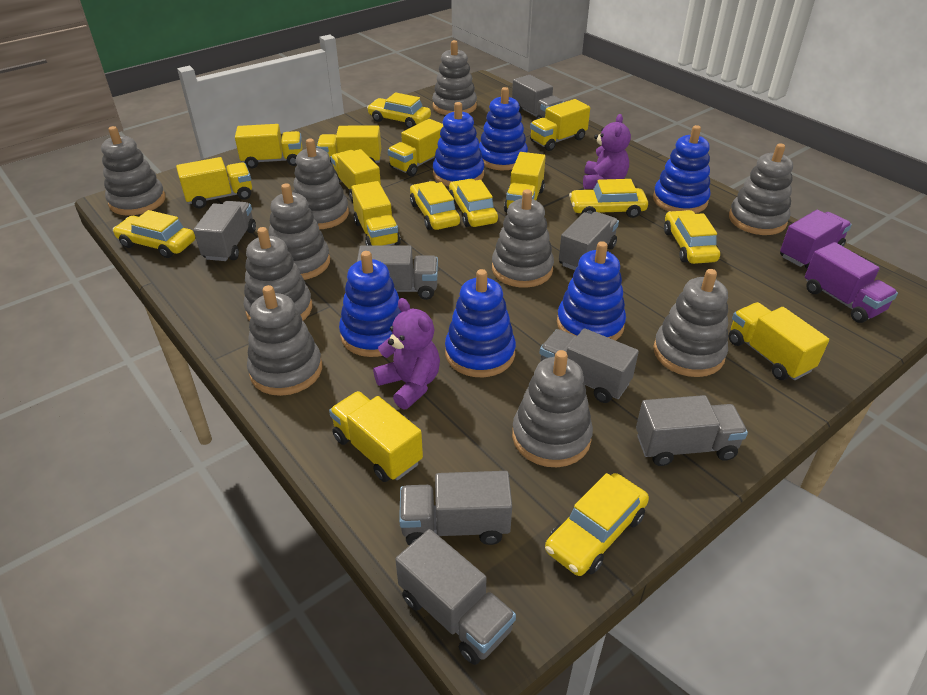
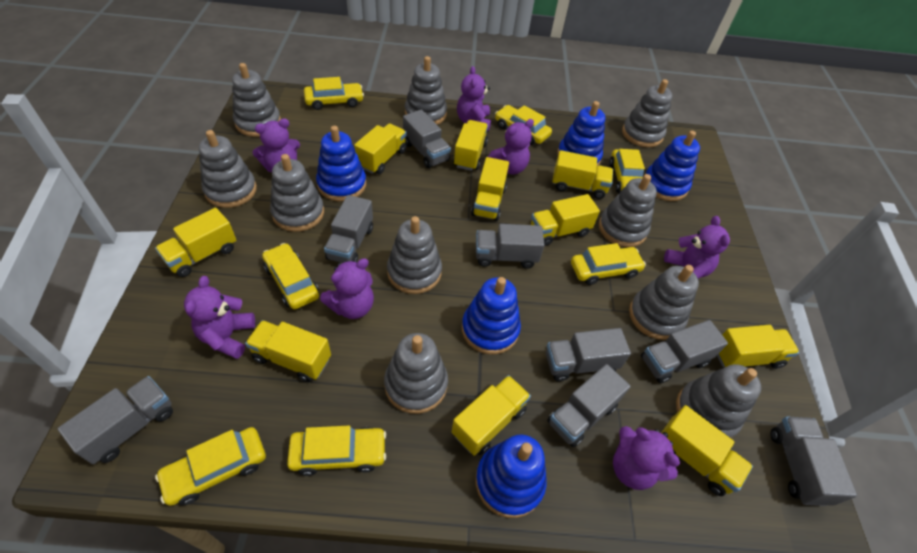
blue stacking toy: 6 -> 5
purple teddy bear: 2 -> 7
purple truck: 2 -> 0

